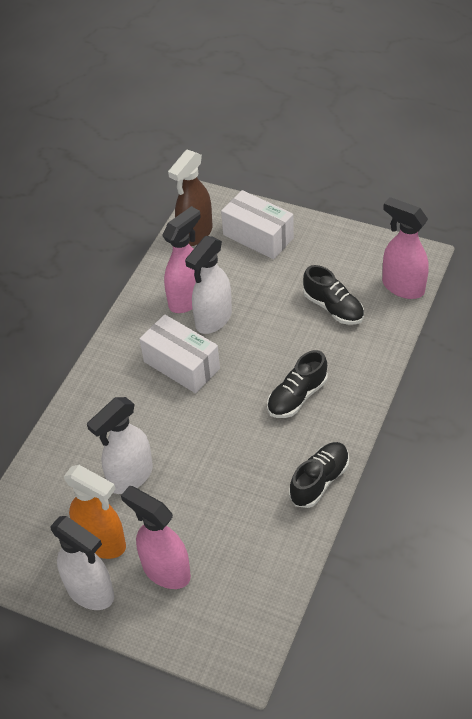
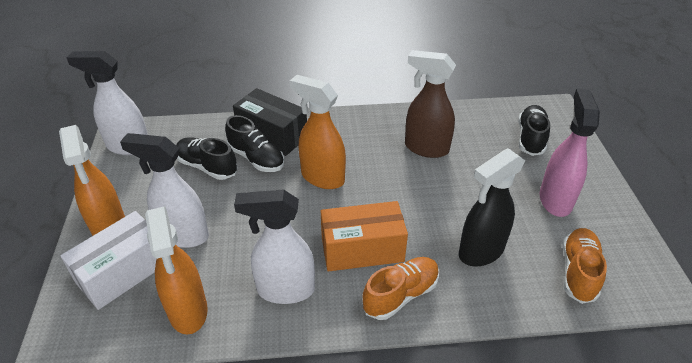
black box: 0 -> 1
black spray bottle: 0 -> 1
orange box: 0 -> 1
orange shoe: 0 -> 2
orange spray bottle: 1 -> 3
pink spray bottle: 3 -> 1
white box: 2 -> 1

